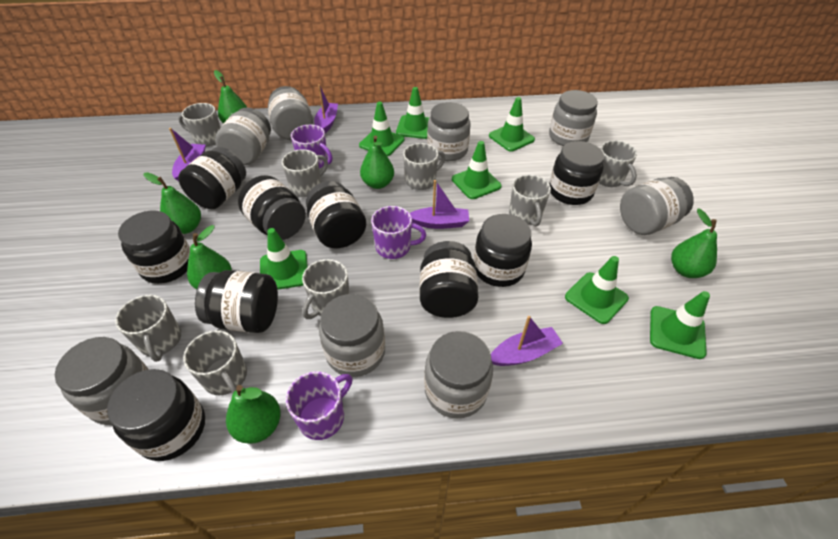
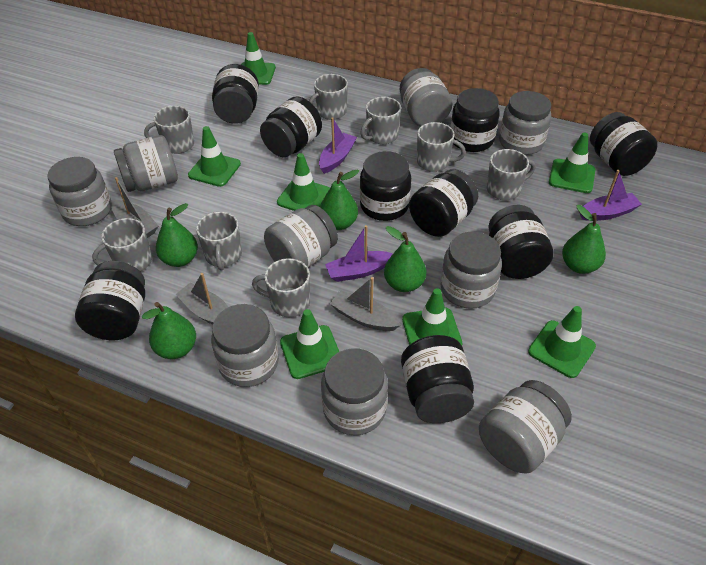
green pear: 6 -> 5
grey boat: 0 -> 3
grey jar: 8 -> 9
purple boat: 4 -> 3
purple mug: 3 -> 0

